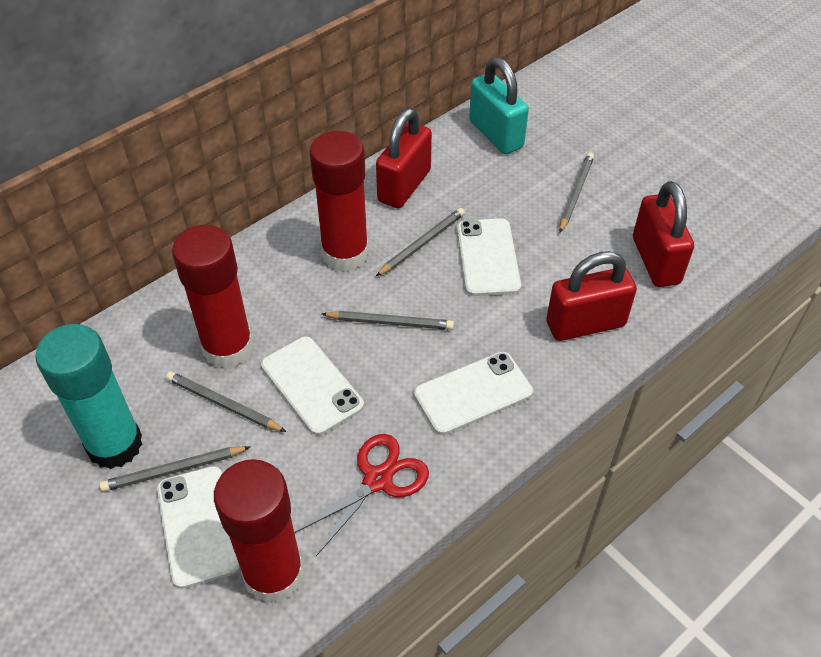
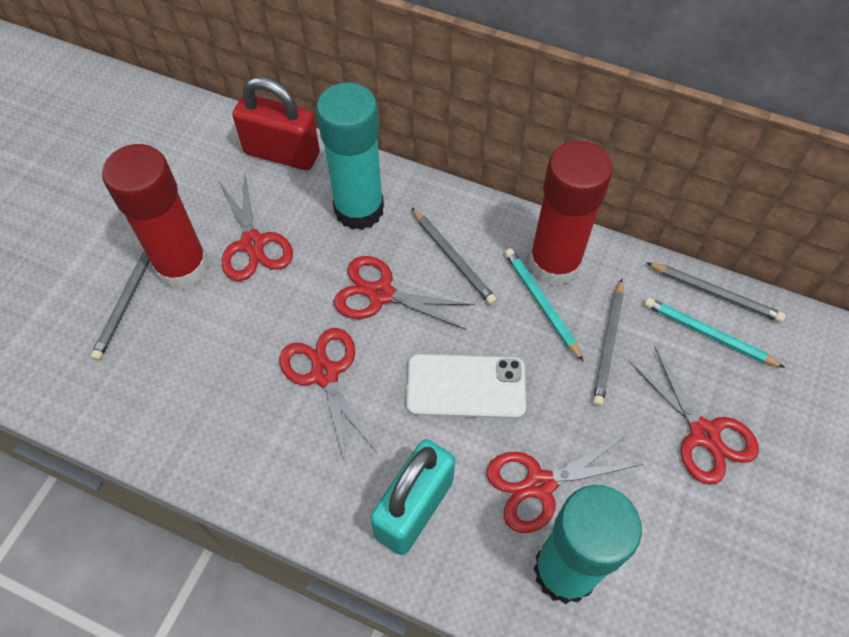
grey pencil: 5 -> 4
red glue stick: 3 -> 2
red padlock: 3 -> 1
red scissors: 1 -> 5
turquoise glue stick: 1 -> 2
turquoise pencil: 0 -> 2
white phone: 4 -> 1

